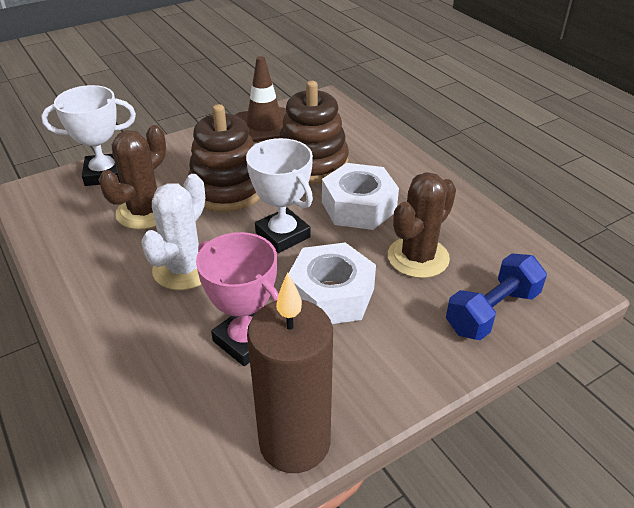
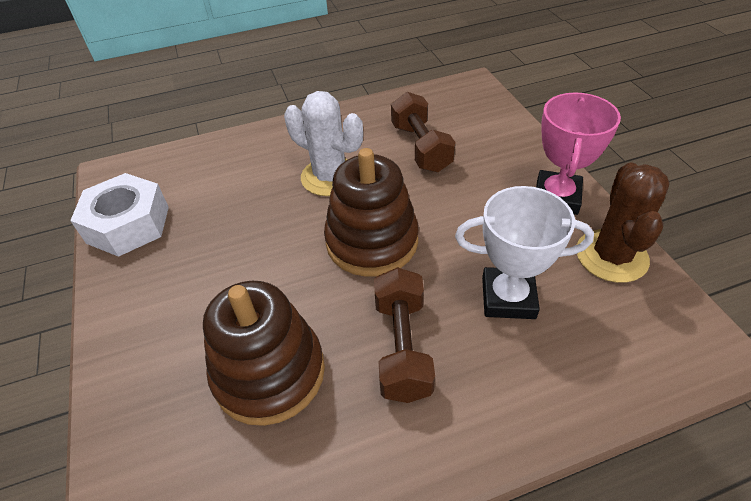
blue dumbbell: 1 -> 0
brown cactus: 2 -> 1
brown candle: 1 -> 0
brown dumbbell: 0 -> 2
brown traffic cone: 1 -> 0
white nut: 2 -> 1
white trophy: 2 -> 1

